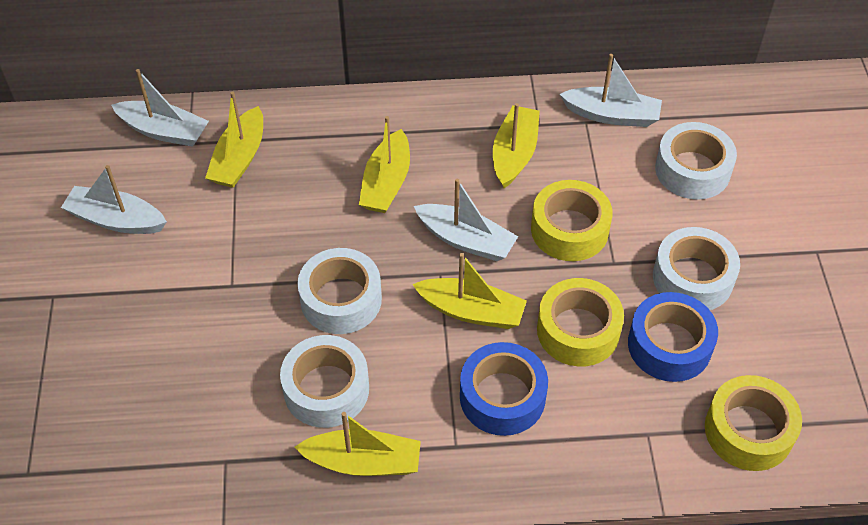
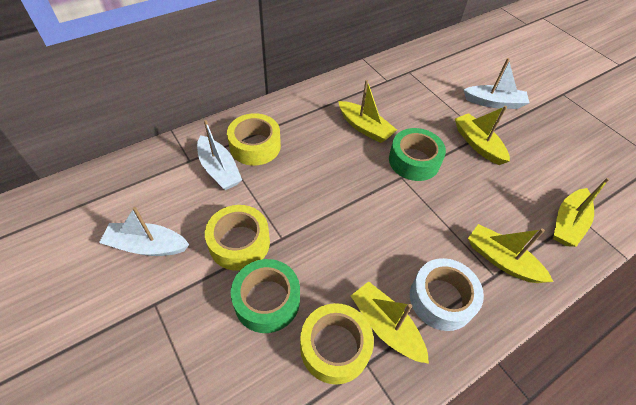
blue tape: 2 -> 0
green tape: 0 -> 2
white boat: 4 -> 3
white tape: 4 -> 1

